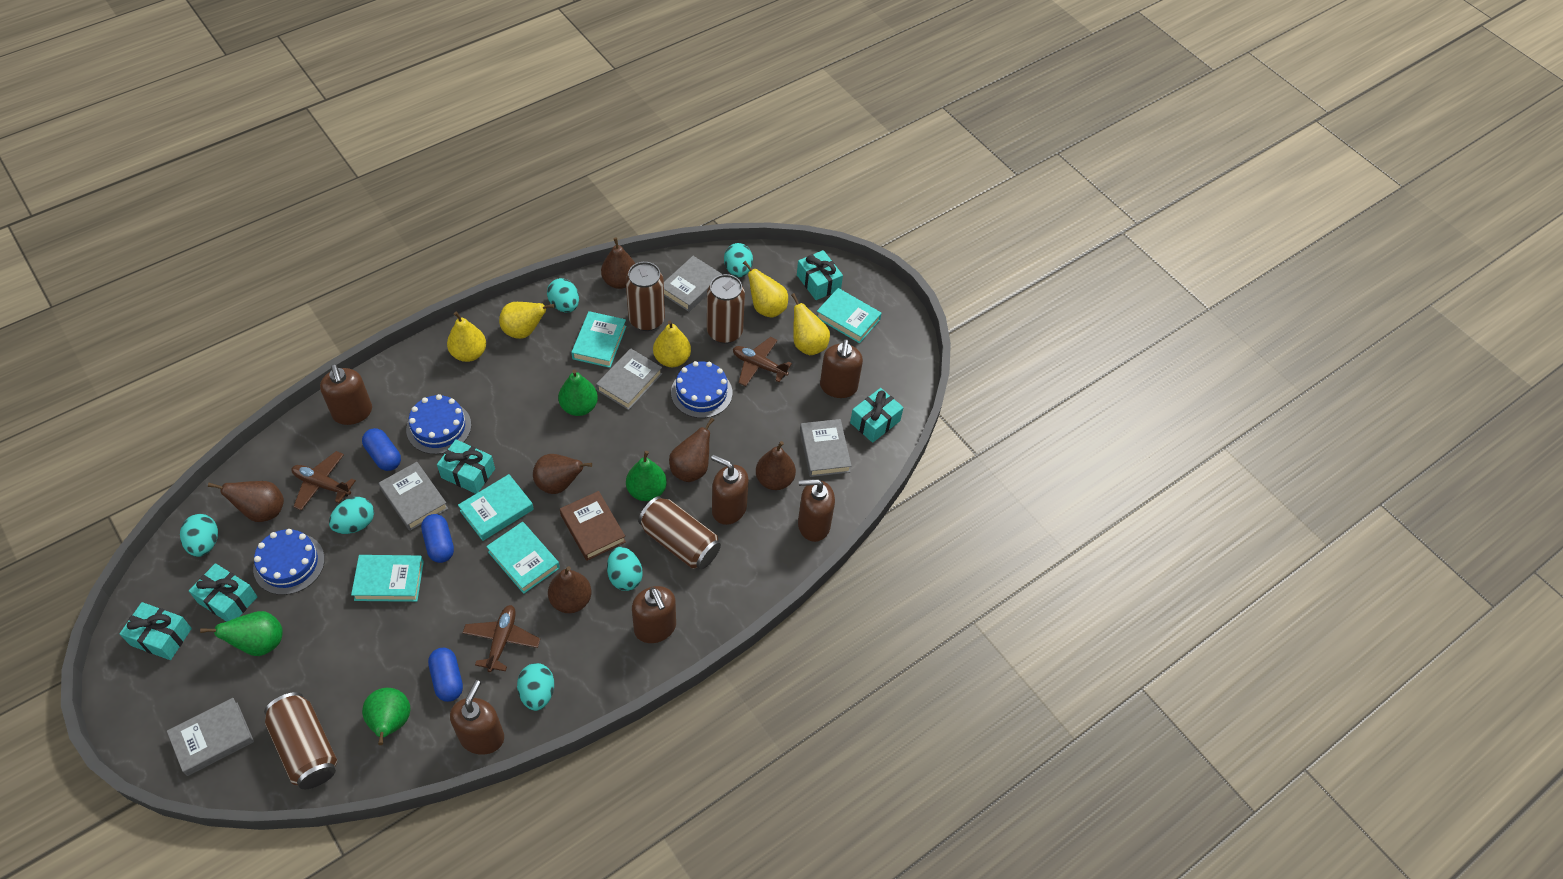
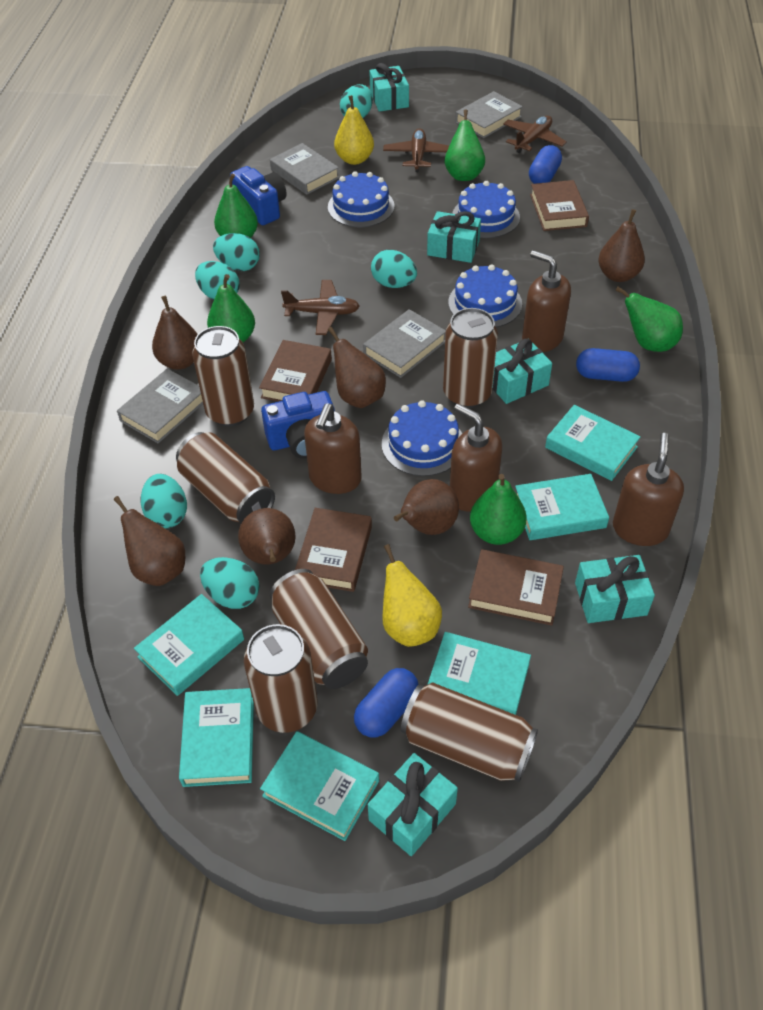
blue cake: 3 -> 4
blue camera: 0 -> 2
brown book: 1 -> 4
brown can: 4 -> 6
brown soap dispenser: 6 -> 4
green pear: 4 -> 5
grey book: 5 -> 4
turquoise book: 5 -> 6
yellow pear: 5 -> 2

